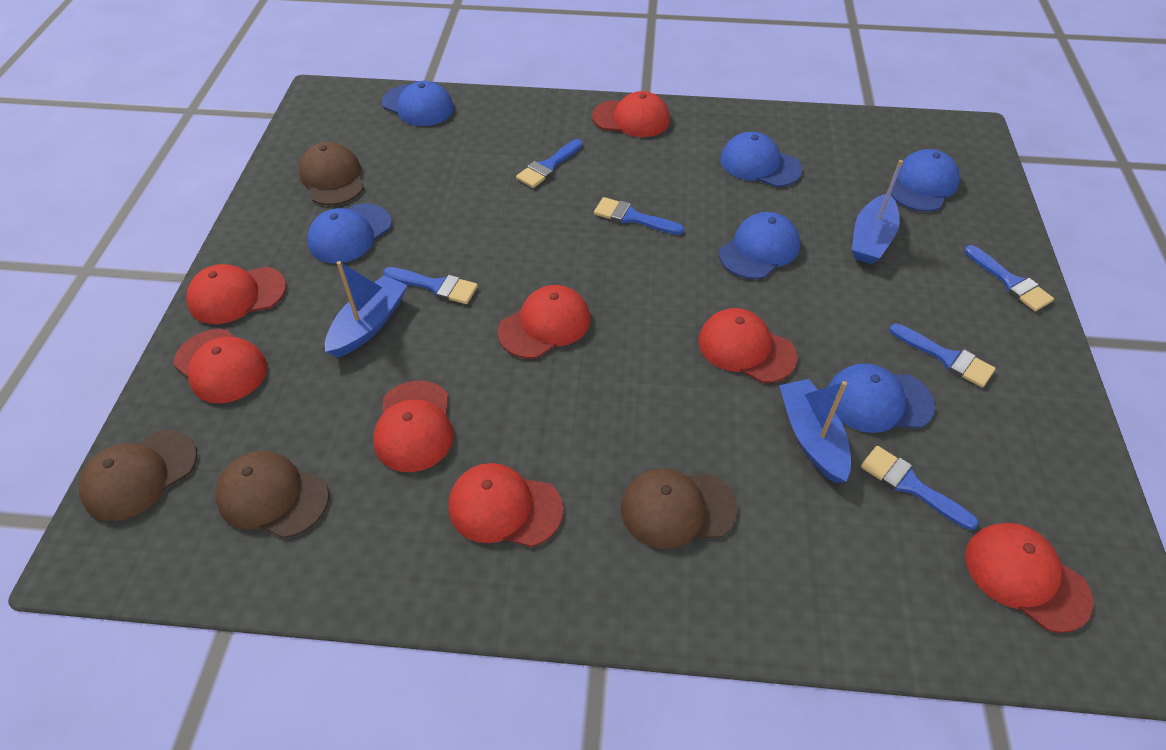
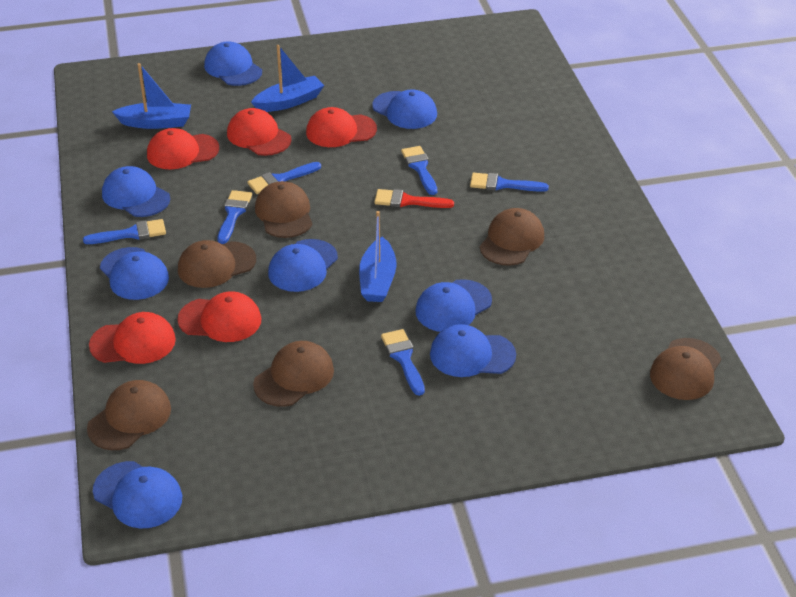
blue cap: 6 -> 8
brown cap: 4 -> 6
red brush: 0 -> 1
red cap: 8 -> 5

